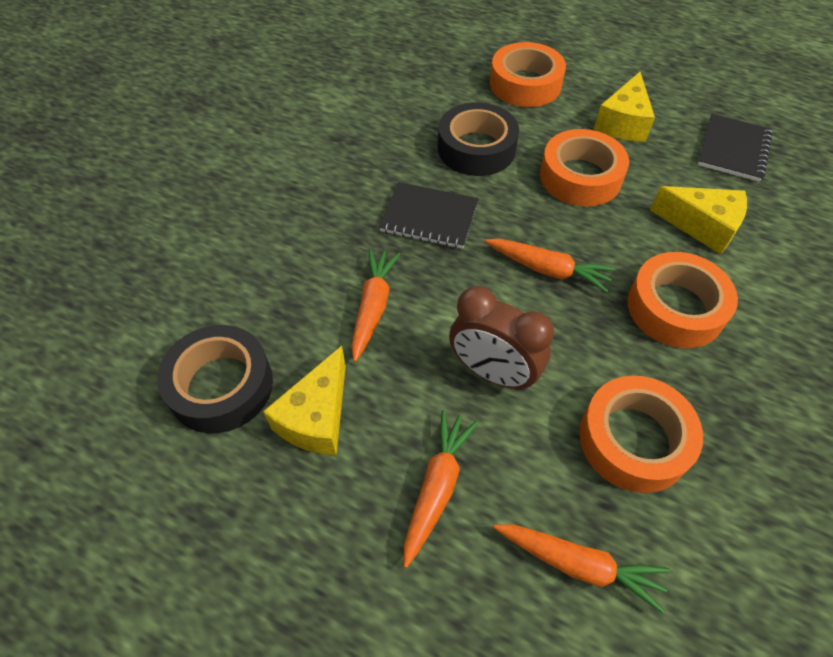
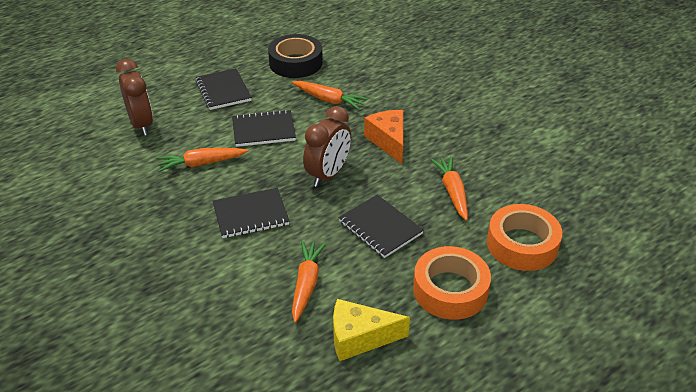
black notebook: 2 -> 4
black tape: 2 -> 1
brown clock: 1 -> 2
orange cheese: 0 -> 1
orange tape: 4 -> 2
yellow cheese: 3 -> 1

